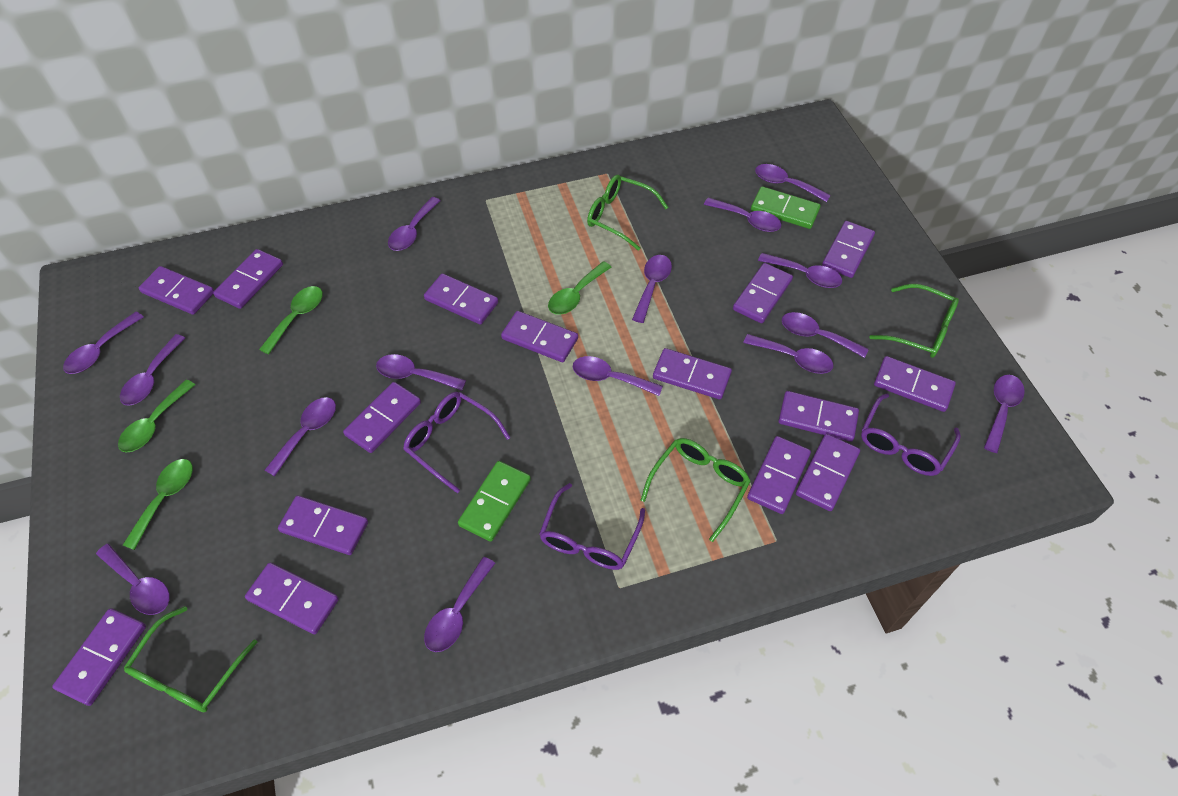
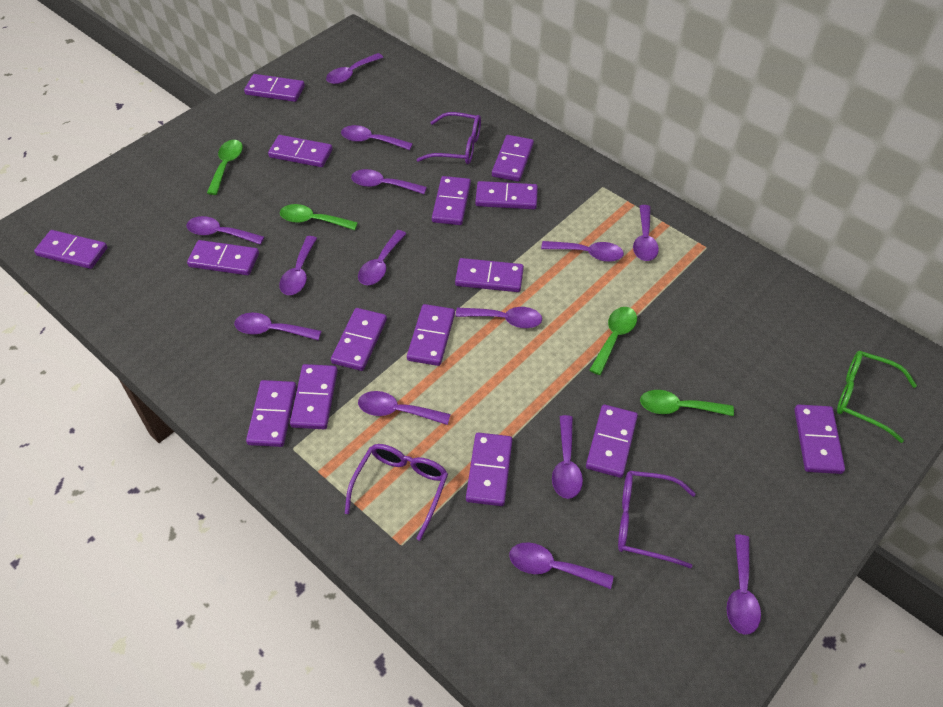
green domino: 2 -> 0
green glasses: 4 -> 1
purple spoon: 15 -> 14

